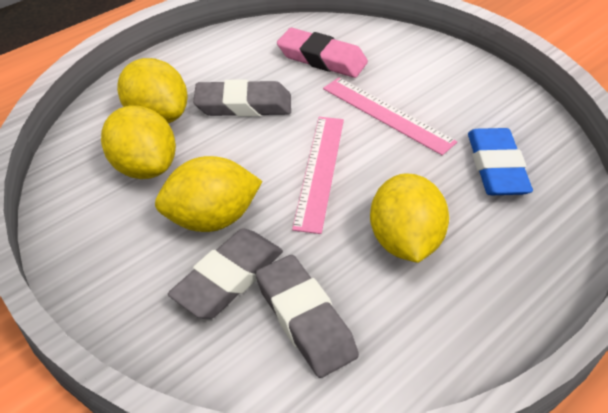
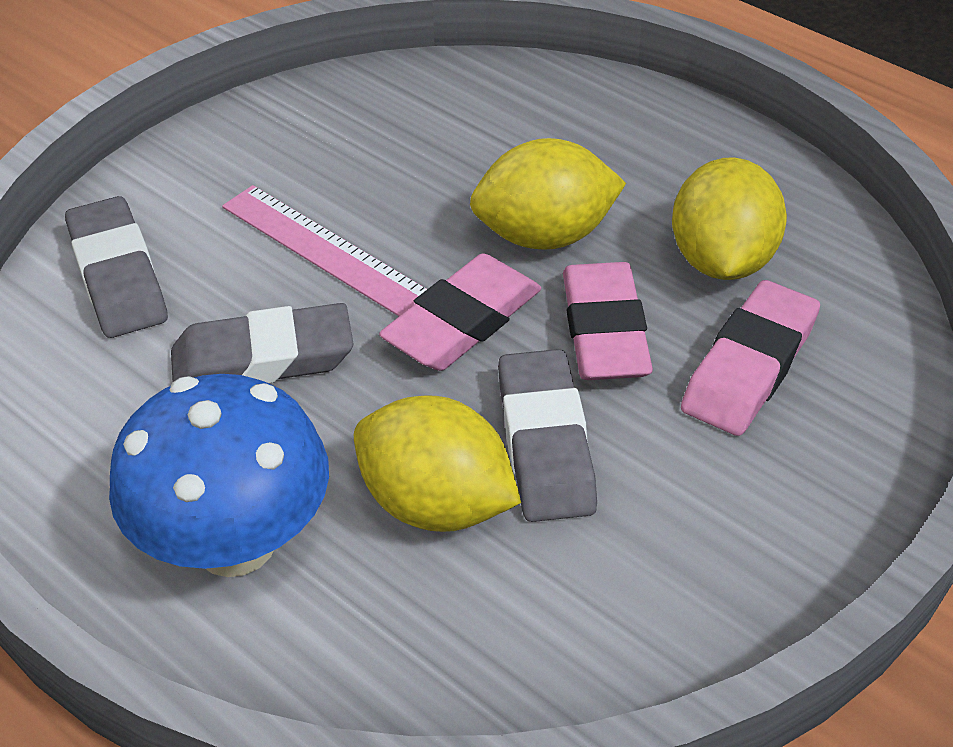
blue eraser: 1 -> 0
blue mushroom: 0 -> 1
pink eraser: 1 -> 3
pink ruler: 2 -> 1
yellow lemon: 4 -> 3

